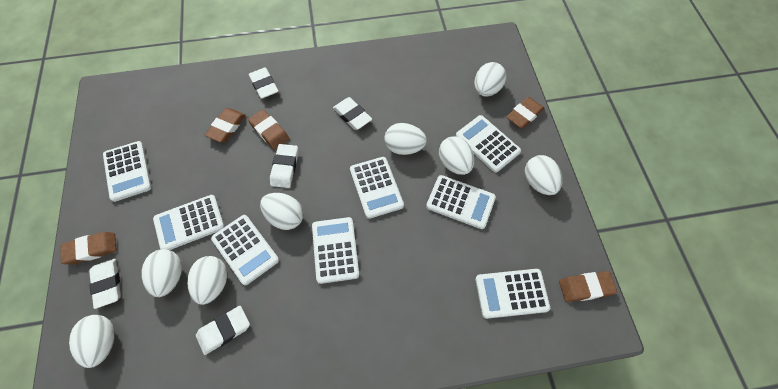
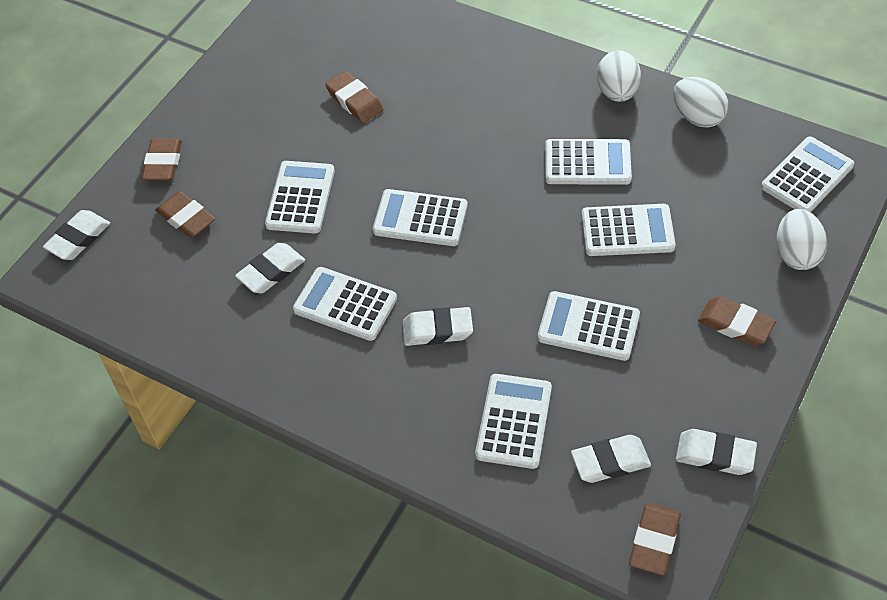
white egg: 8 -> 3

